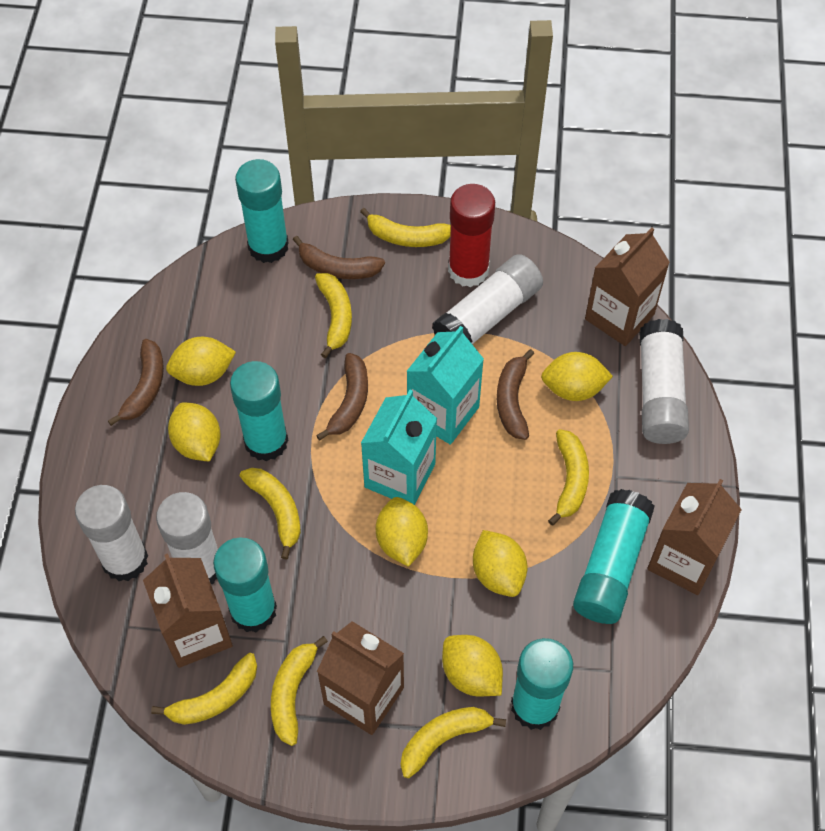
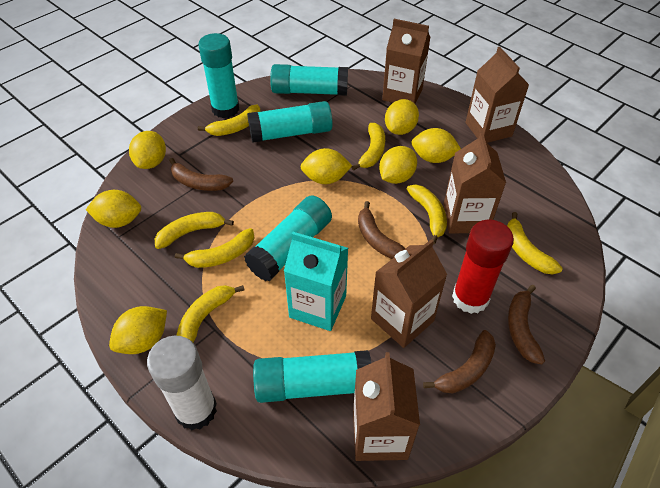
brown carton: 4 -> 5
turquoise carton: 2 -> 1
white glue stick: 4 -> 1
yellow lemon: 6 -> 7

